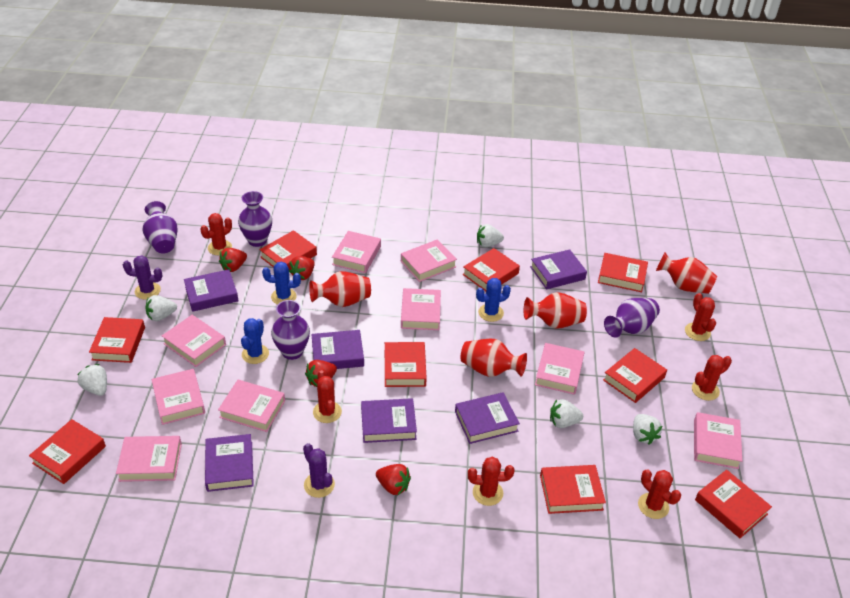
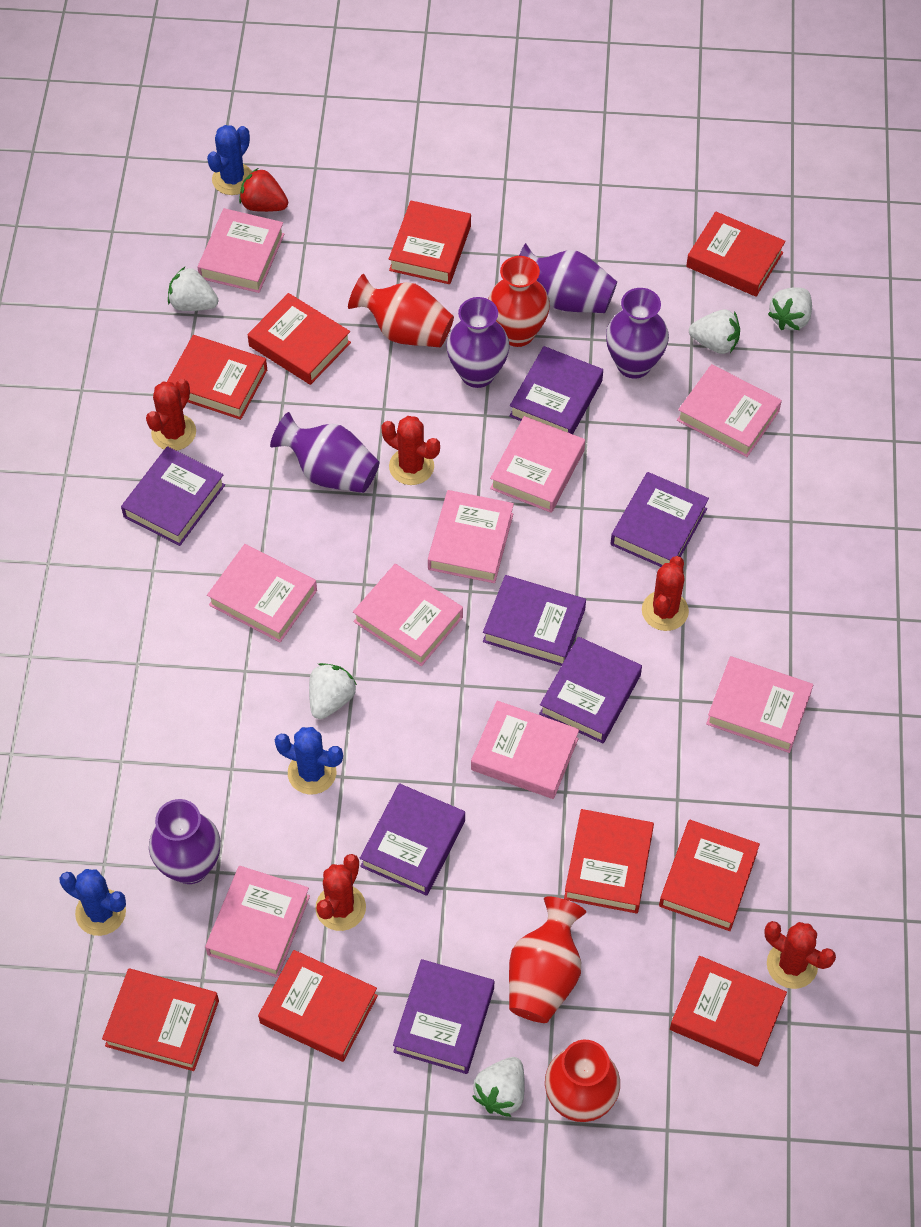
purple book: 6 -> 7
purple cactus: 2 -> 0
purple vase: 4 -> 5
red cactus: 6 -> 5
red strawberry: 4 -> 1

